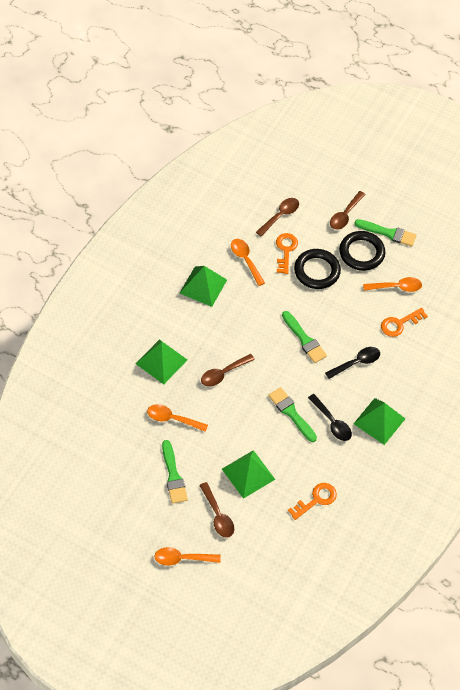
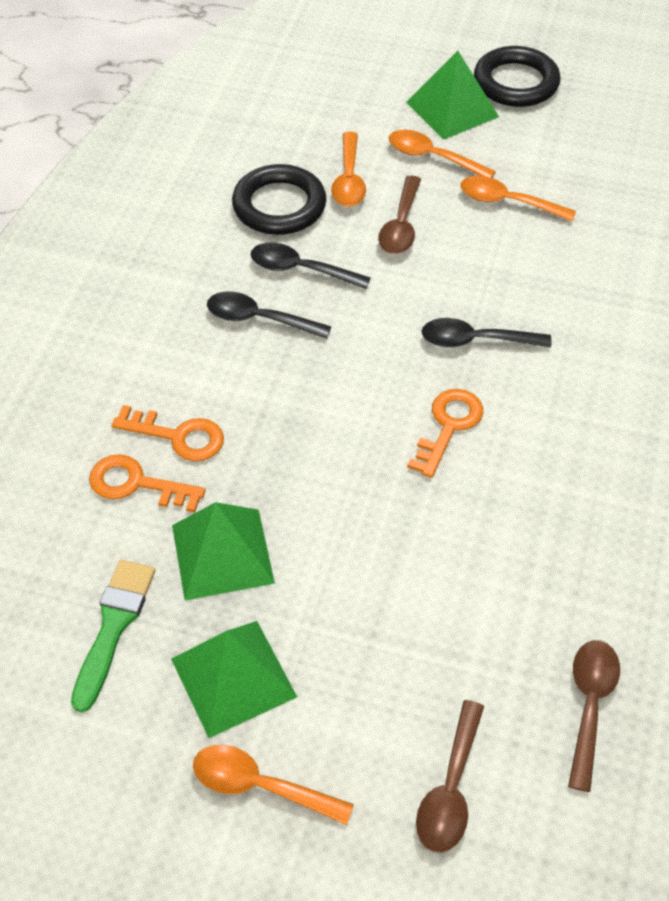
black spoon: 2 -> 3
brown spoon: 4 -> 3
green brush: 4 -> 1
green pyramid: 4 -> 3

